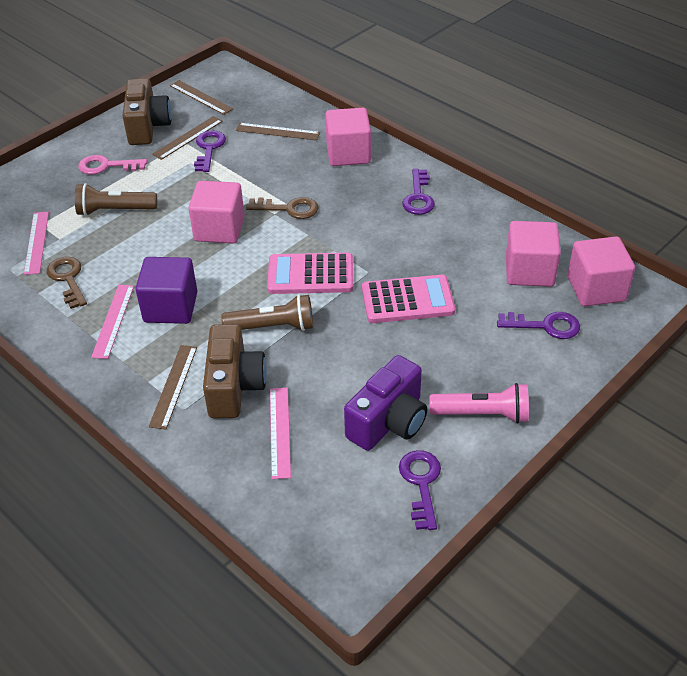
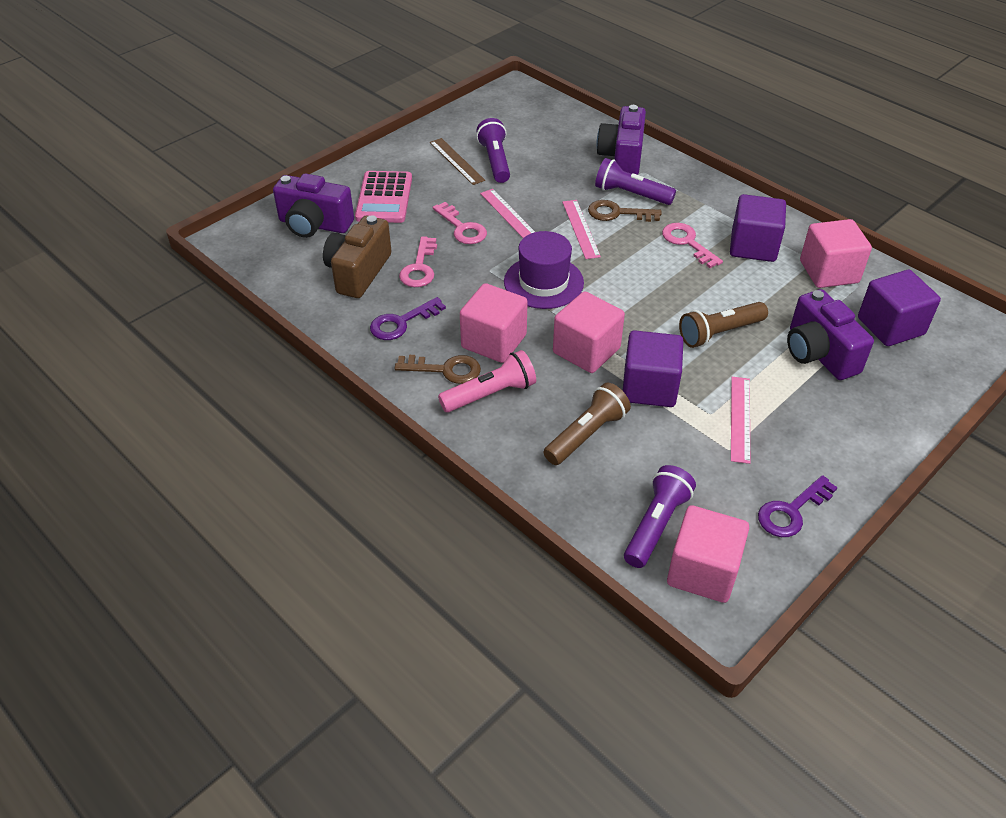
brown camera: 2 -> 1
brown ruler: 4 -> 1
pink calculator: 2 -> 1
pink key: 1 -> 3
purple camera: 1 -> 3
purple cube: 1 -> 3
purple flashlight: 0 -> 3
purple hat: 0 -> 1
purple key: 4 -> 2

